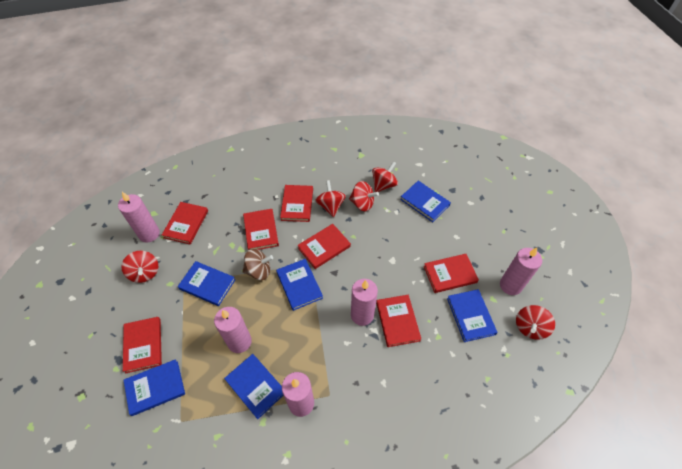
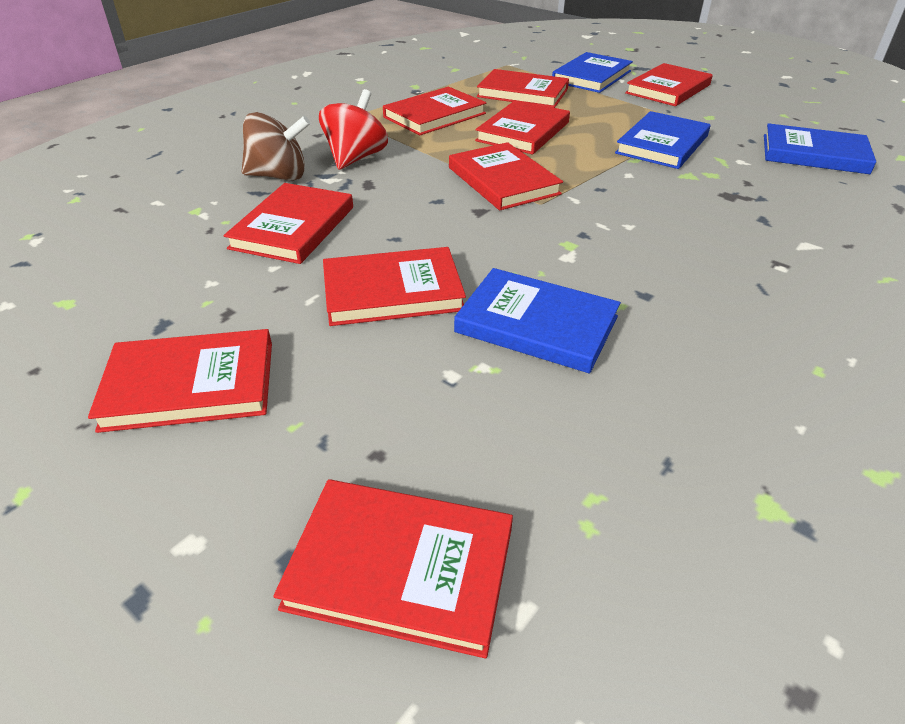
blue book: 6 -> 4
pink candle: 5 -> 0
red book: 7 -> 9
red spinning top: 5 -> 1

